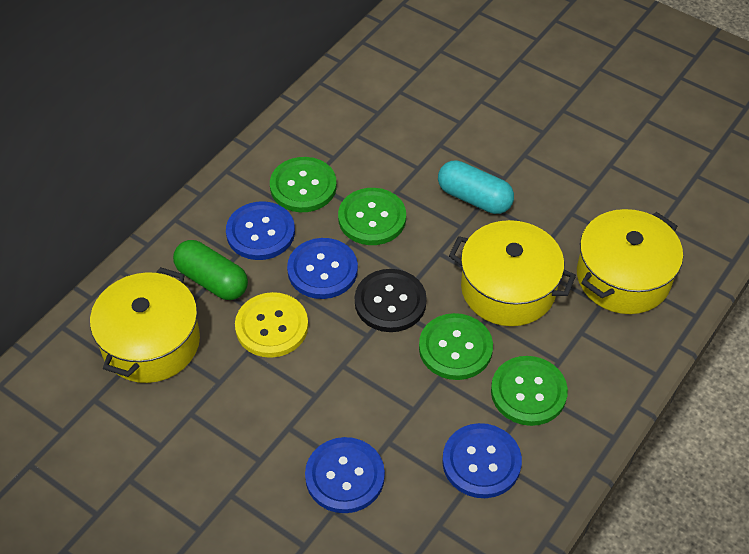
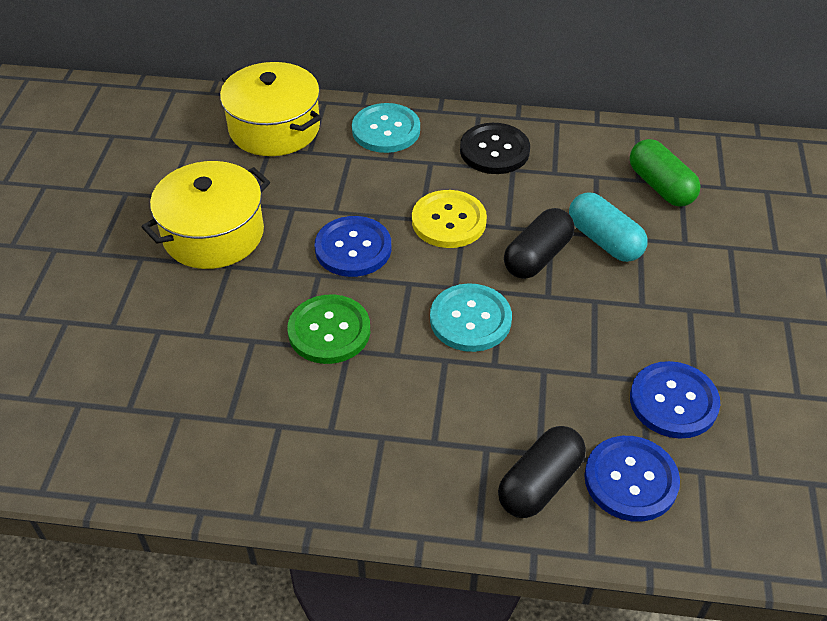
black capsule: 0 -> 2
blue button: 4 -> 3
green button: 4 -> 1
turquoise button: 0 -> 2
yellow pot: 3 -> 2

